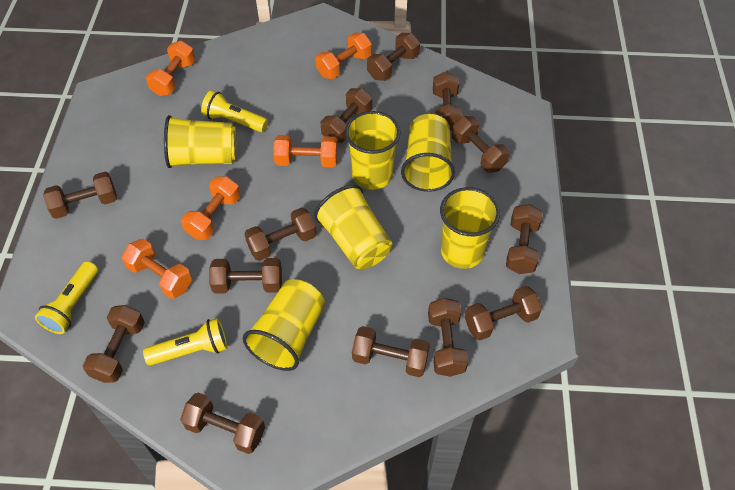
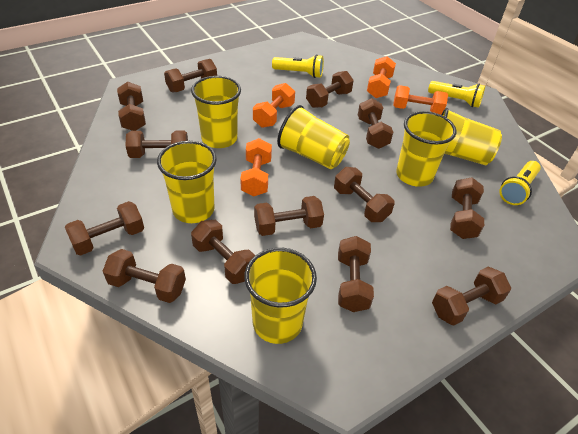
orange dumbbell: 5 -> 4

